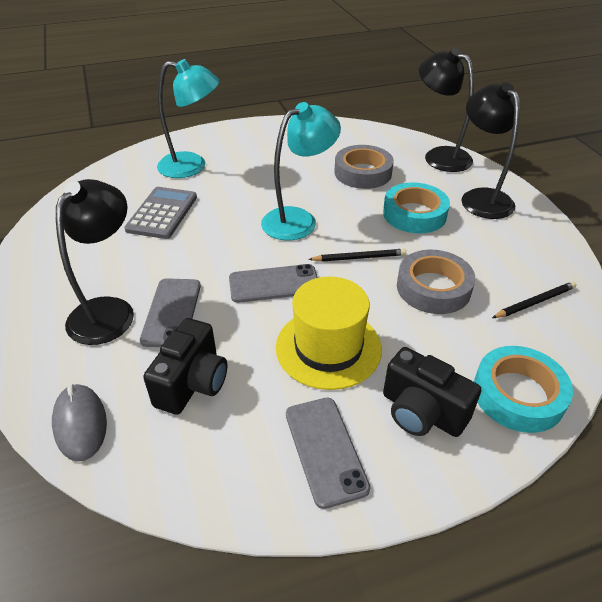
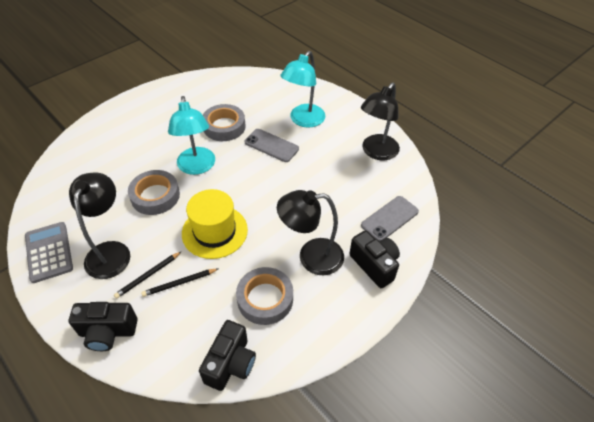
black camera: 2 -> 3
grey mouse: 1 -> 0
grey phone: 3 -> 2
grey tape: 2 -> 3
turquoise tape: 2 -> 0

